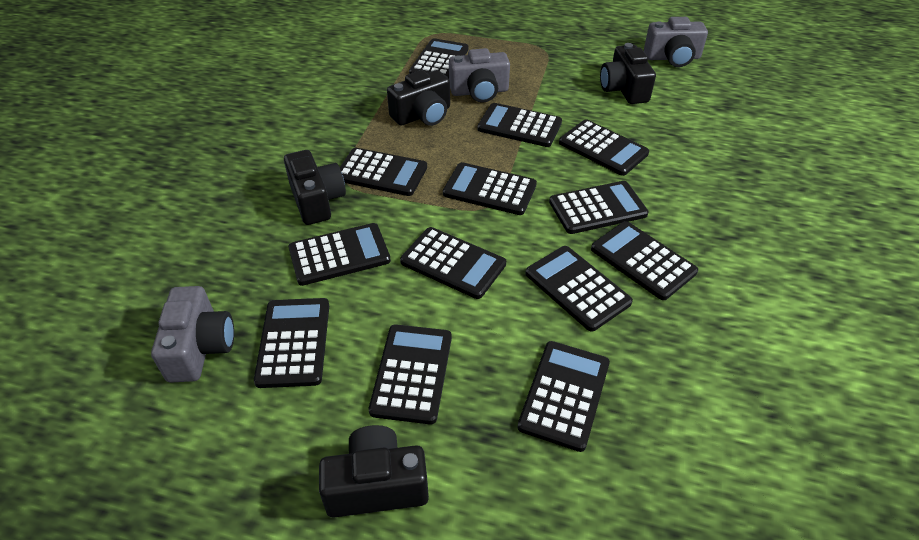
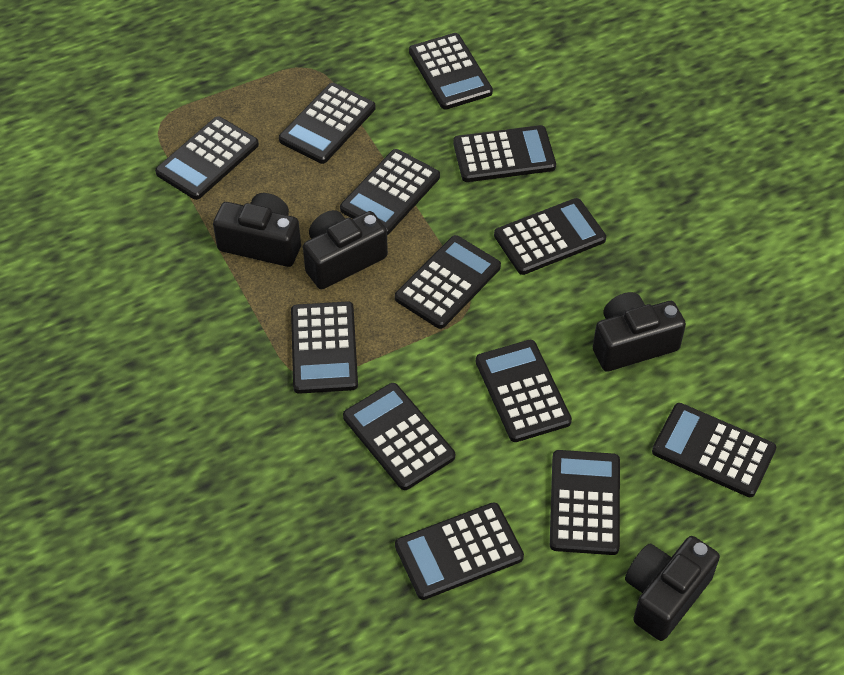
grey camera: 3 -> 0

